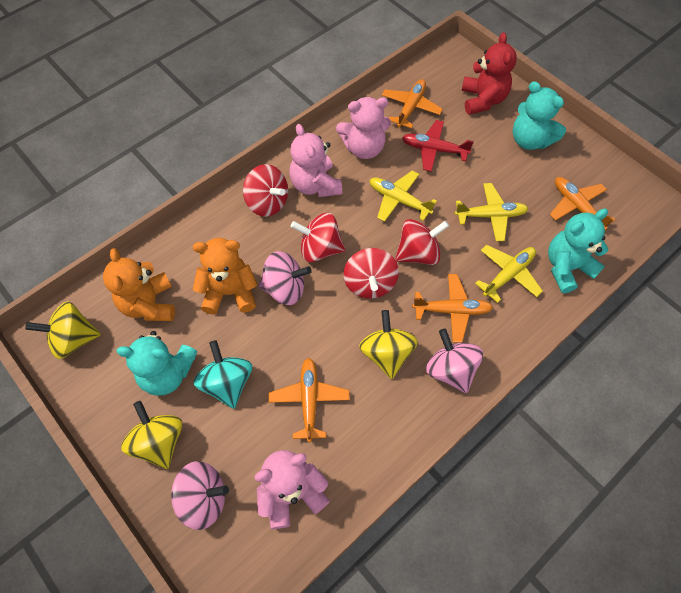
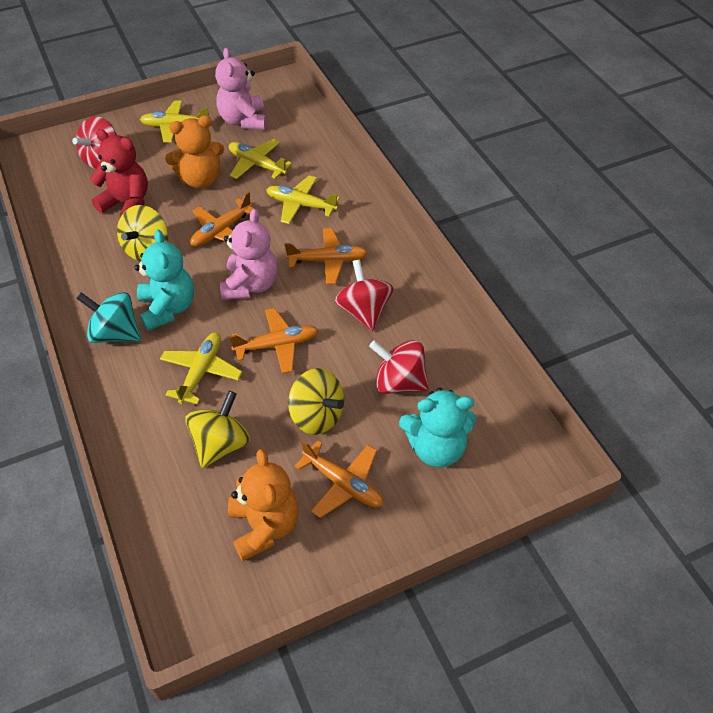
pink spinning top: 3 -> 0
pink teddy bear: 3 -> 2
red plane: 1 -> 0
red spinning top: 4 -> 3
turquoise teddy bear: 3 -> 2
yellow plane: 3 -> 4

